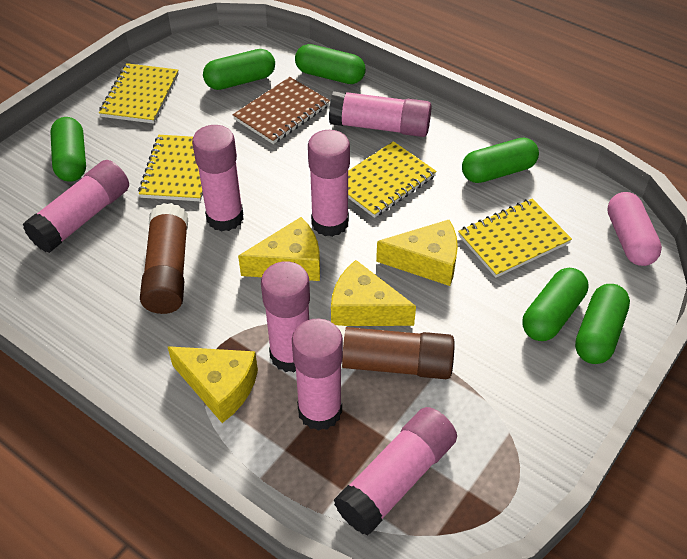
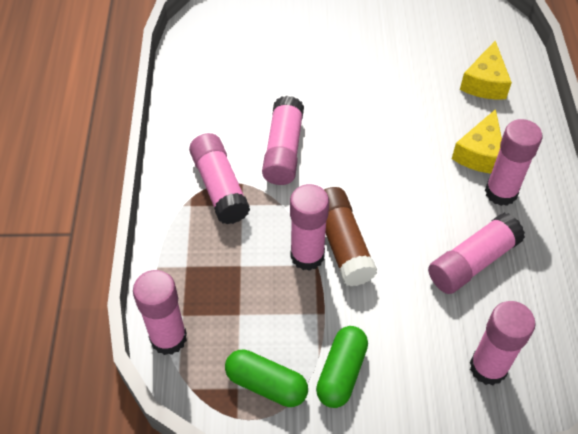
brown glue stick: 2 -> 1
brown notebook: 1 -> 0
green capsule: 6 -> 2
pink capsule: 1 -> 0
yellow cheese: 4 -> 2
yellow notebook: 4 -> 0

